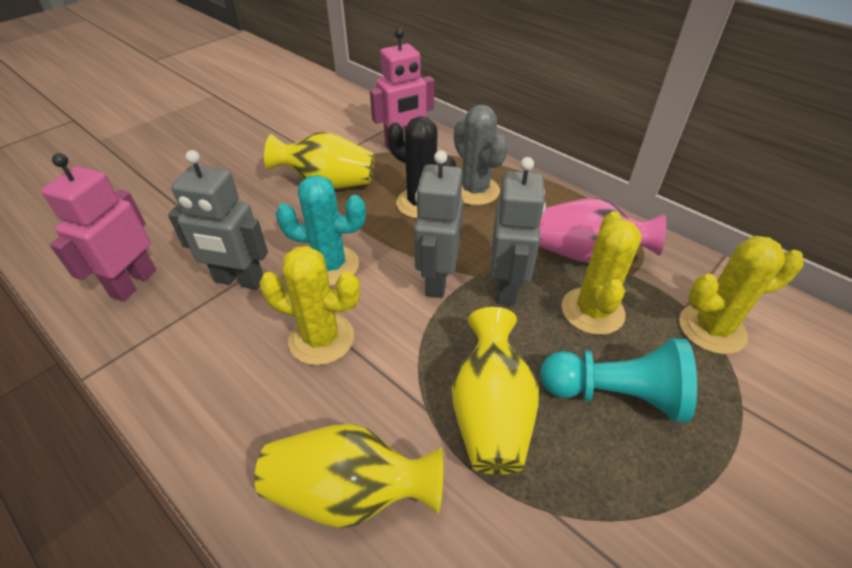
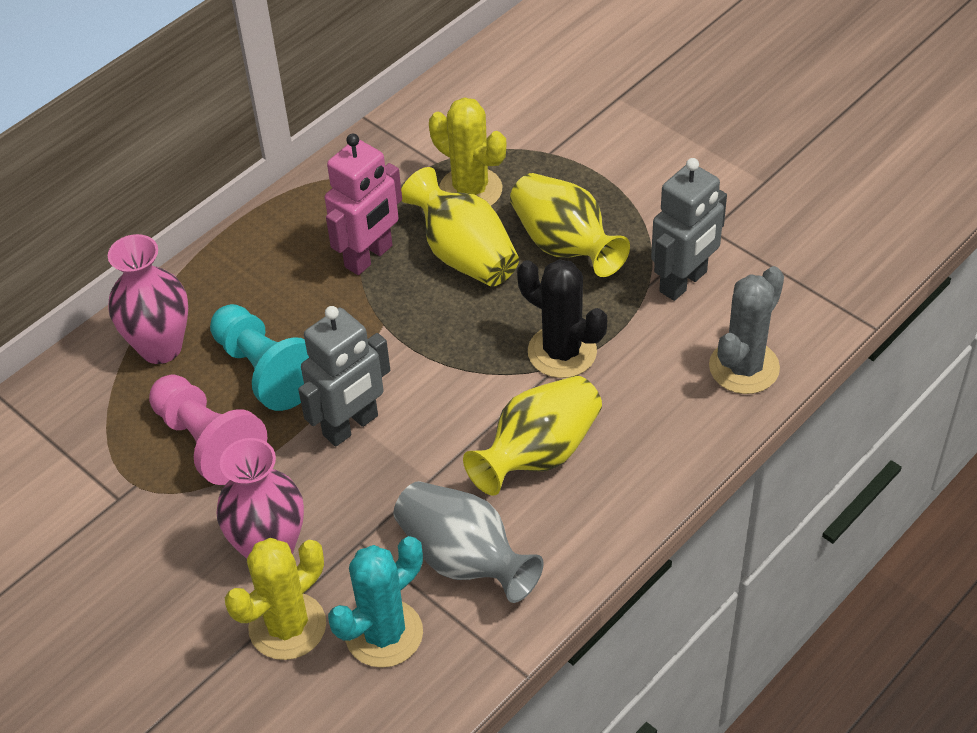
grey robot: 3 -> 2
grey vase: 0 -> 1
pink pawn: 0 -> 1
pink robot: 2 -> 1
pink vase: 1 -> 2
yellow cactus: 3 -> 2

